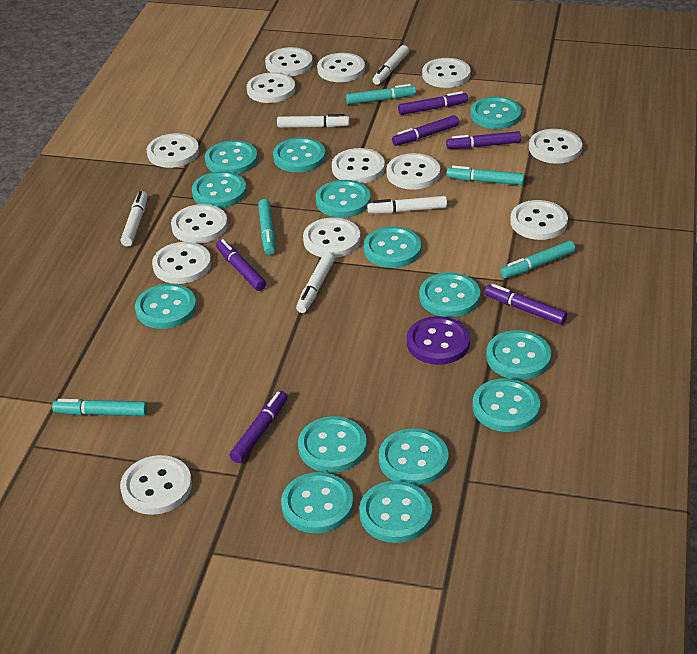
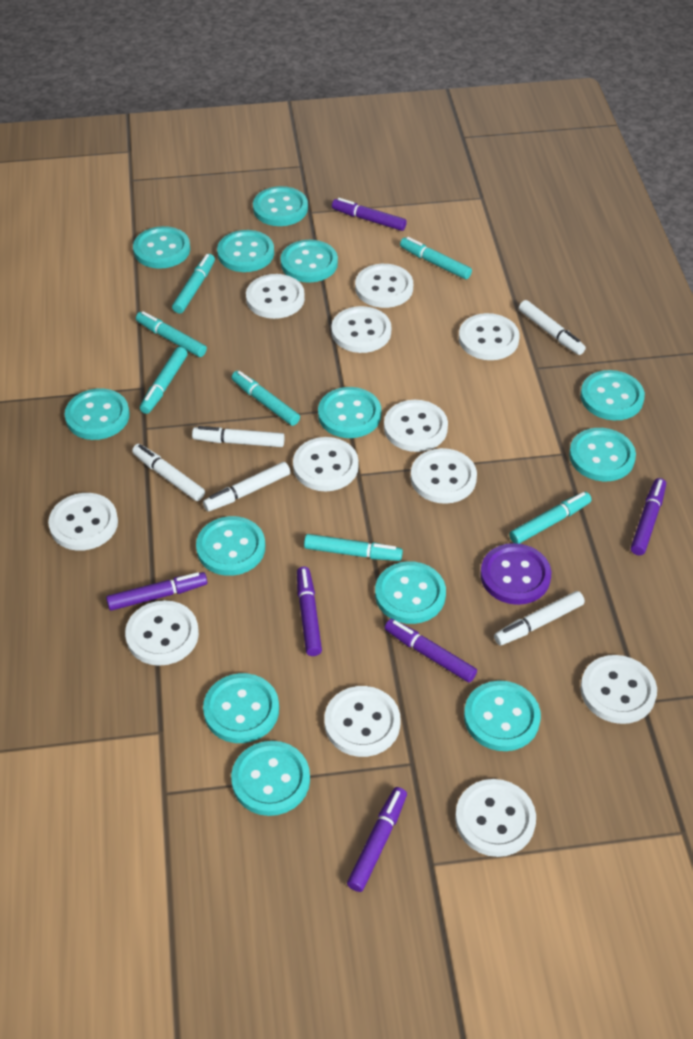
turquoise button: 14 -> 13
turquoise marker: 5 -> 7
white button: 13 -> 12

